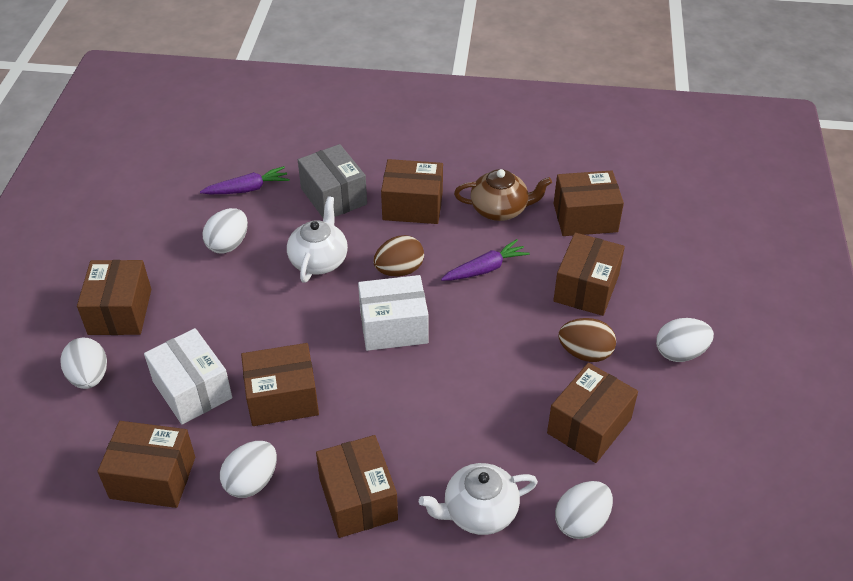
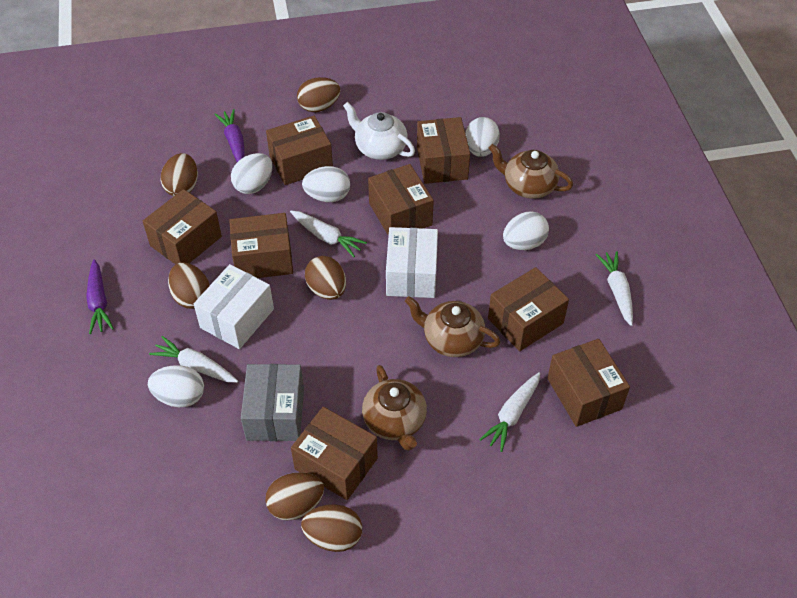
brown egg: 2 -> 6
brown teapot: 1 -> 3
white carrot: 0 -> 4
white teapot: 2 -> 1

